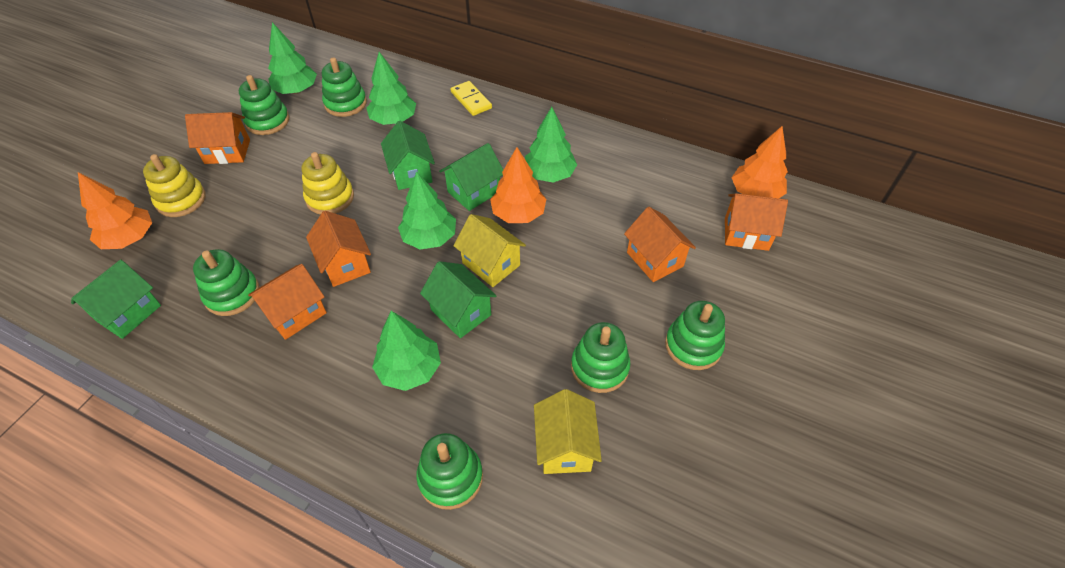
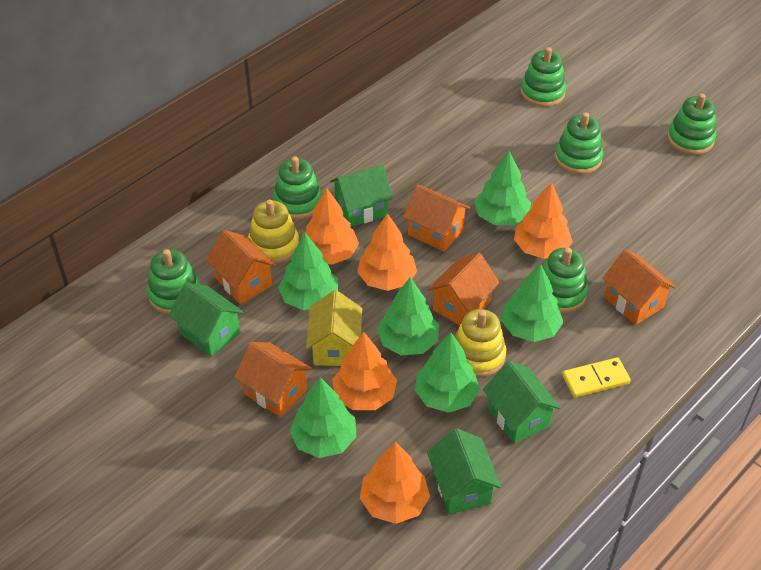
green tree: 5 -> 6
orange tree: 3 -> 5
yellow house: 2 -> 1

